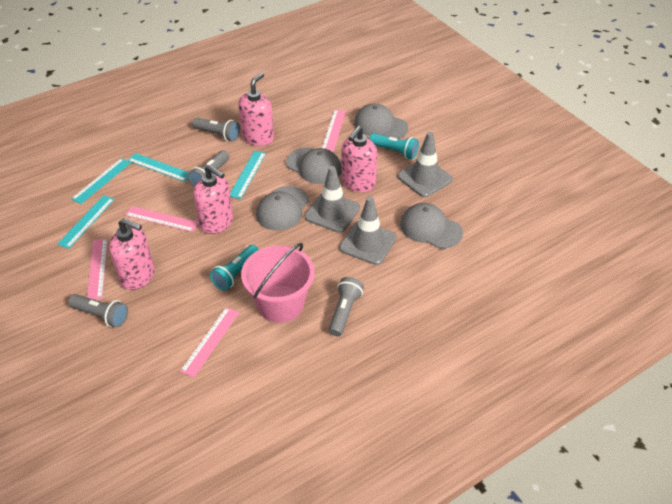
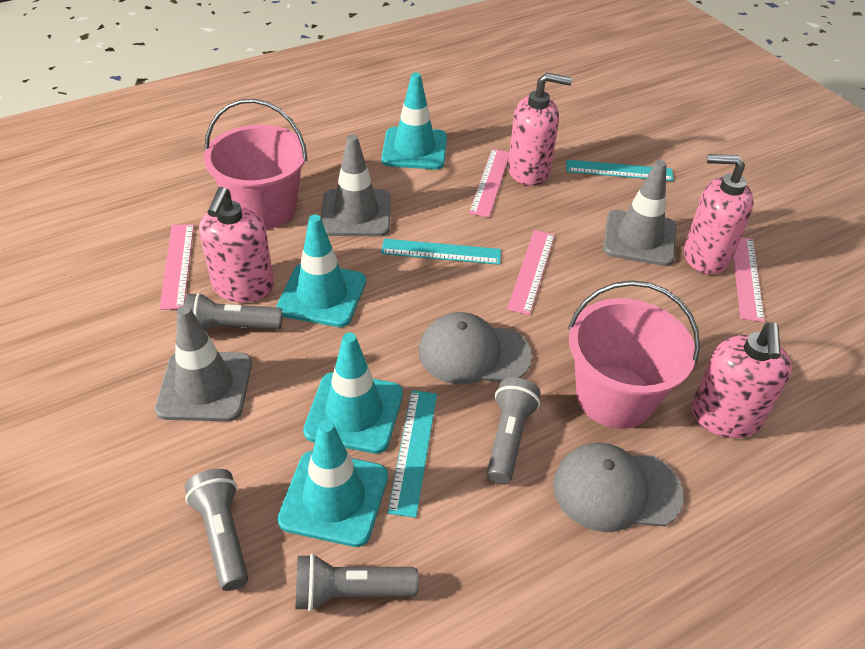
grey cap: 4 -> 2
pink bucket: 1 -> 2
turquoise flashlight: 2 -> 0
turquoise ruler: 4 -> 3
turquoise traffic cone: 0 -> 4

